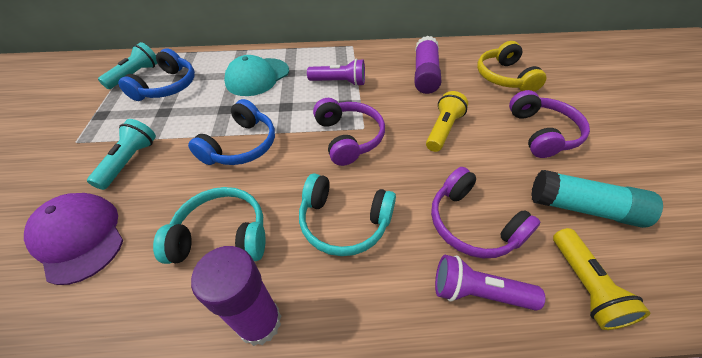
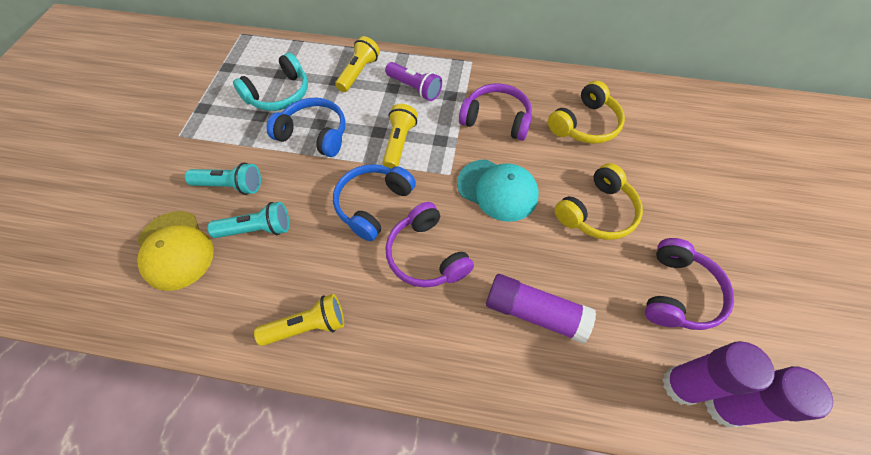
purple cap: 1 -> 0
purple flashlight: 2 -> 1
purple glue stick: 2 -> 3
turquoise glue stick: 1 -> 0
turquoise headphones: 2 -> 1
yellow cap: 0 -> 1
yellow flashlight: 2 -> 3
yellow headphones: 1 -> 2

